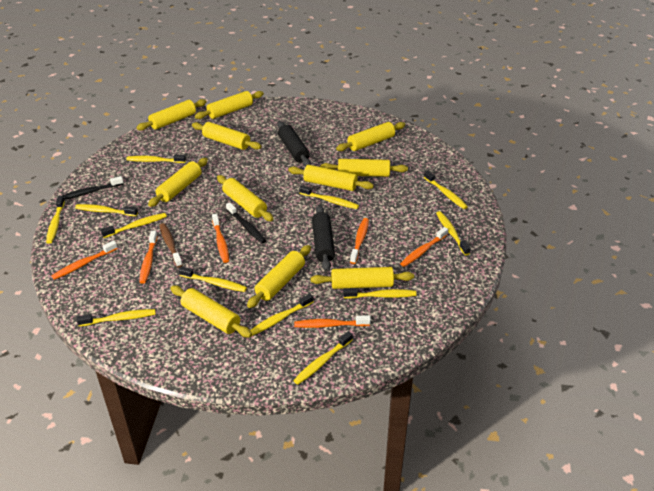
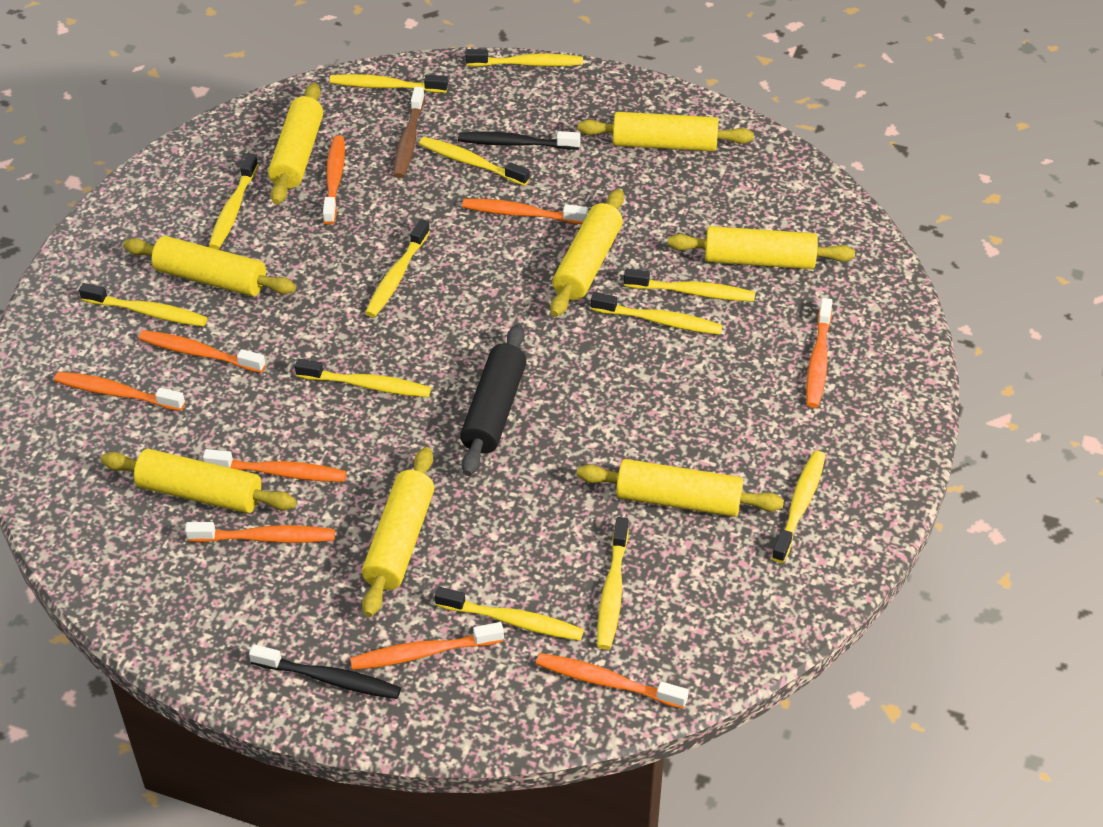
black rolling pin: 2 -> 1
orange toothbrush: 6 -> 9
yellow rolling pin: 11 -> 8

